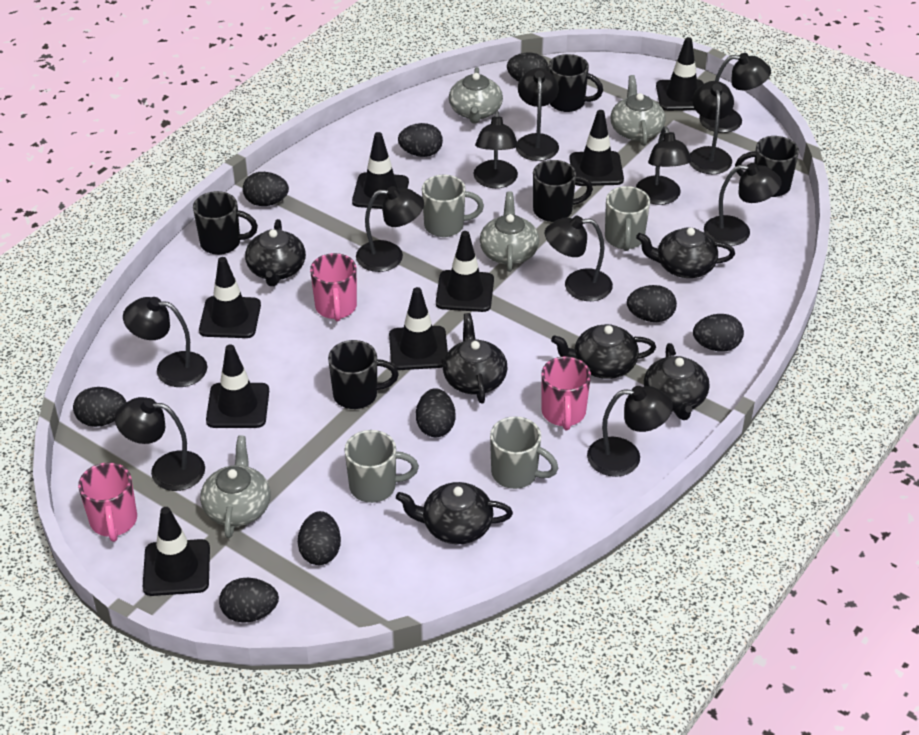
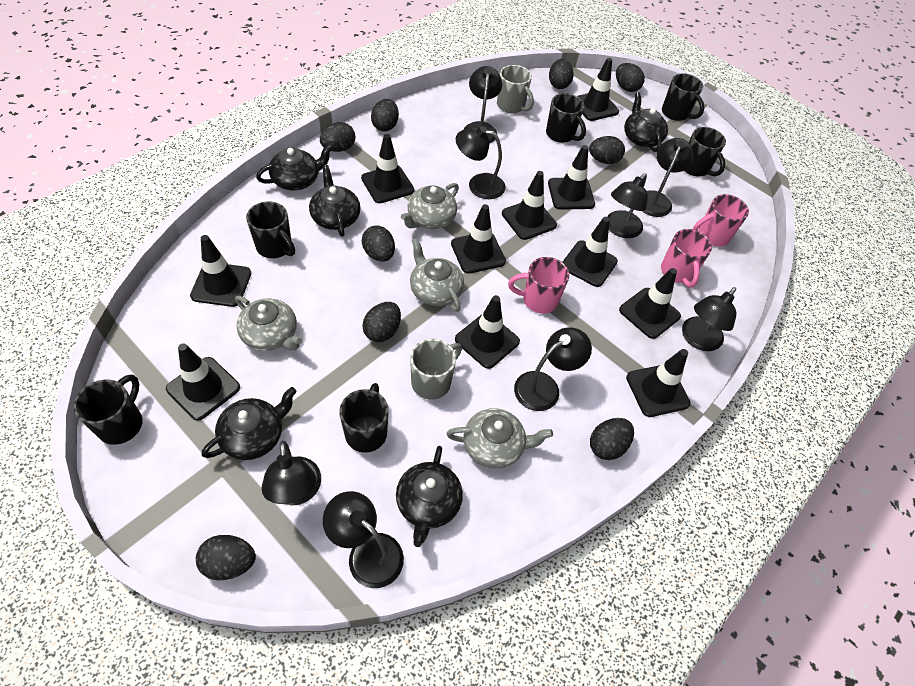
black lamp: 11 -> 8
black mug: 5 -> 6
black teapot: 6 -> 5
black traffic cone: 8 -> 11
grey mug: 4 -> 2

